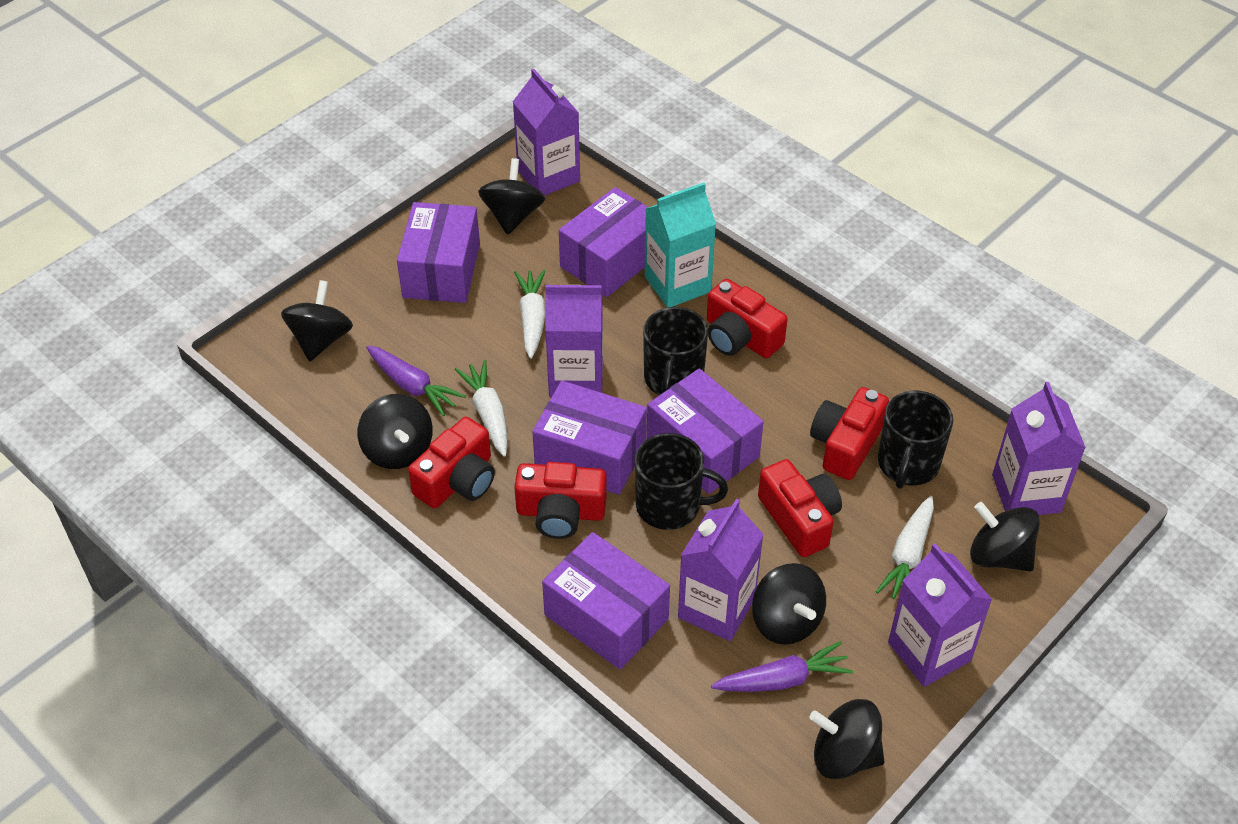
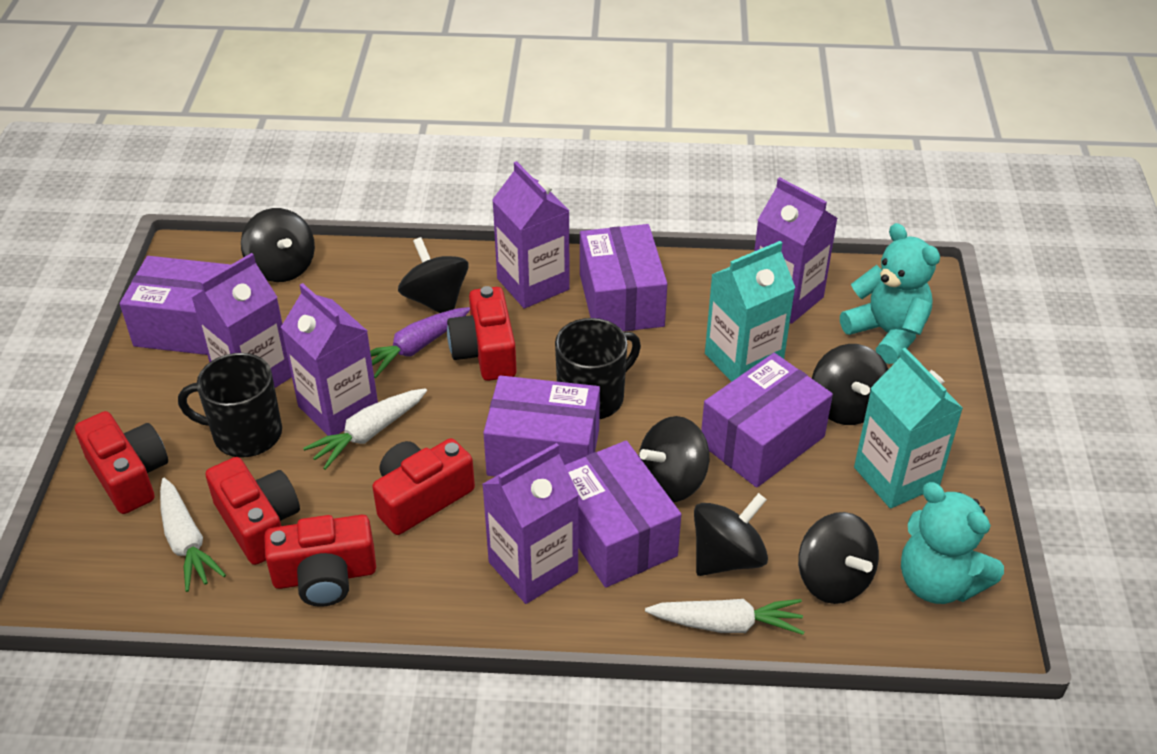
black mug: 3 -> 2
purple carrot: 2 -> 1
turquoise carton: 1 -> 2
turquoise teddy bear: 0 -> 2

